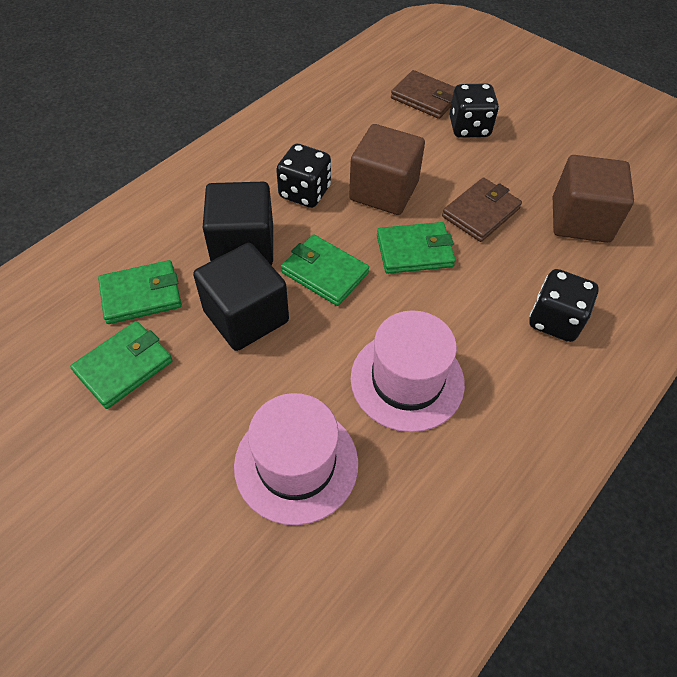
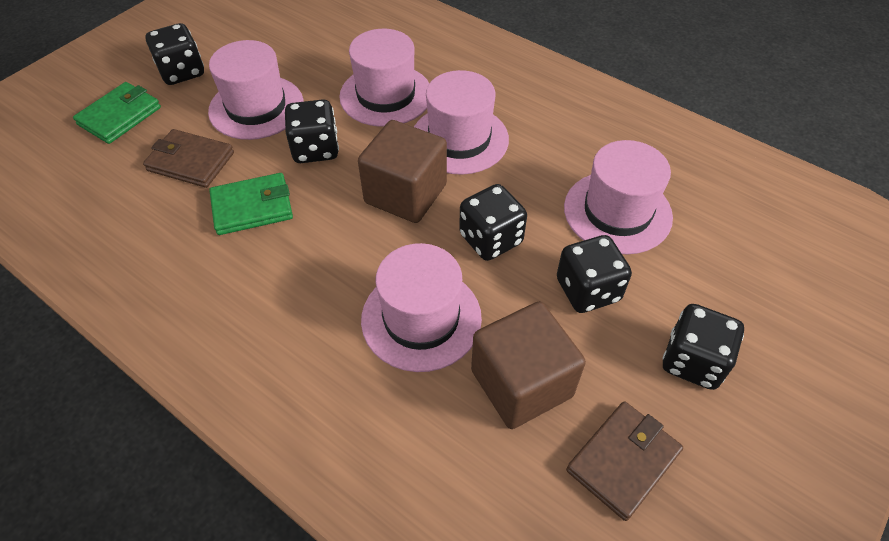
black cube: 2 -> 0
black dice: 3 -> 5
green wallet: 4 -> 2
pink hat: 2 -> 5

